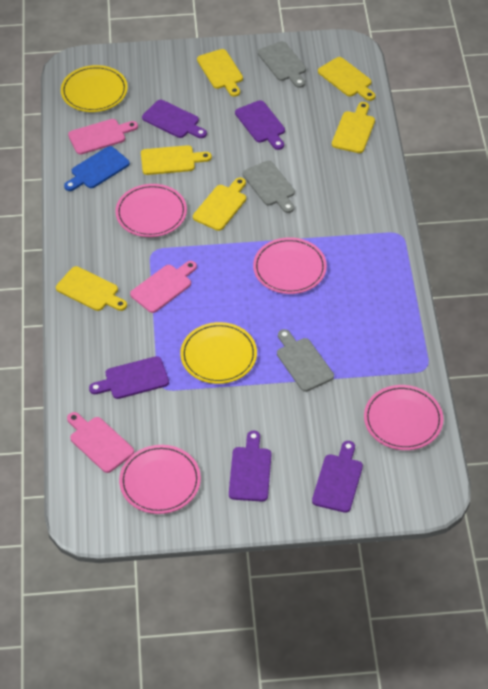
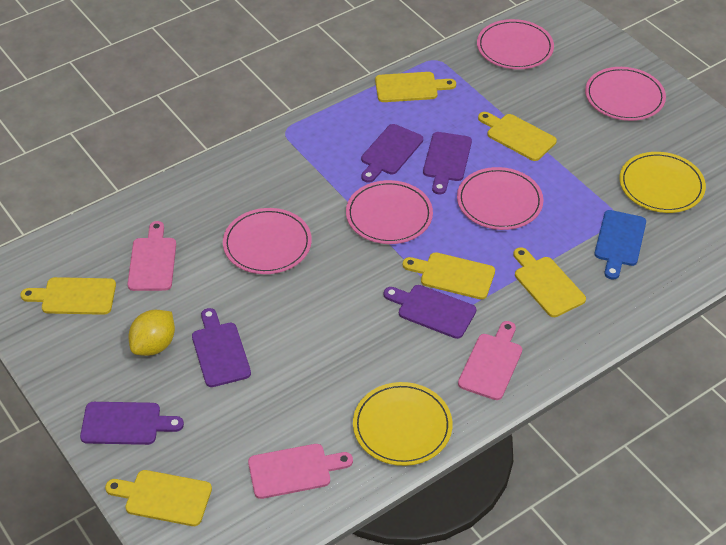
grey cutting board: 3 -> 0
pink plate: 4 -> 5
yellow lemon: 0 -> 1

